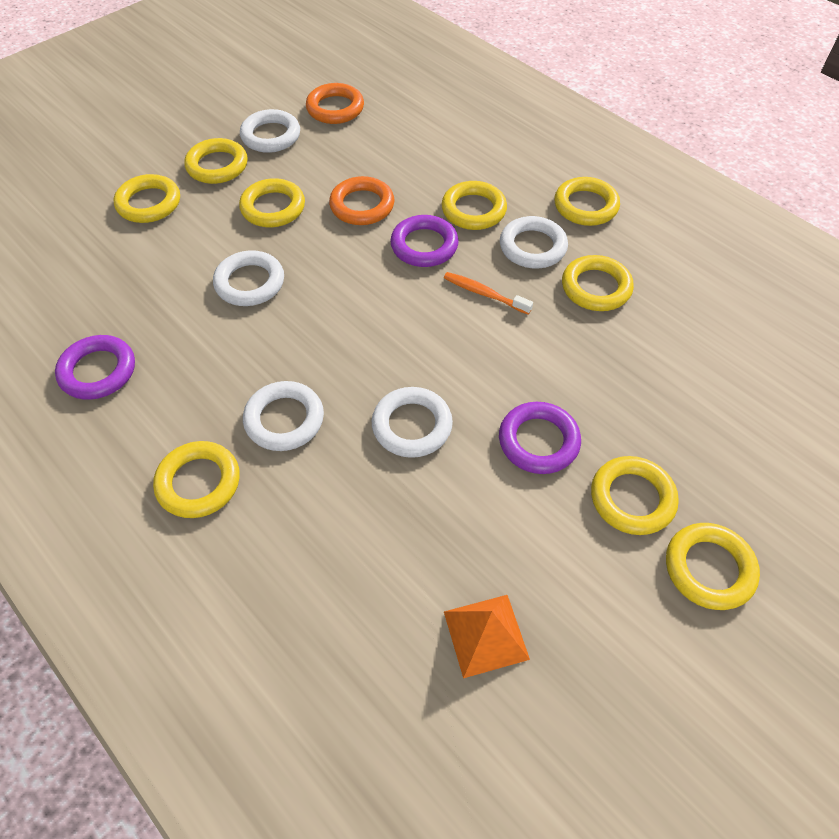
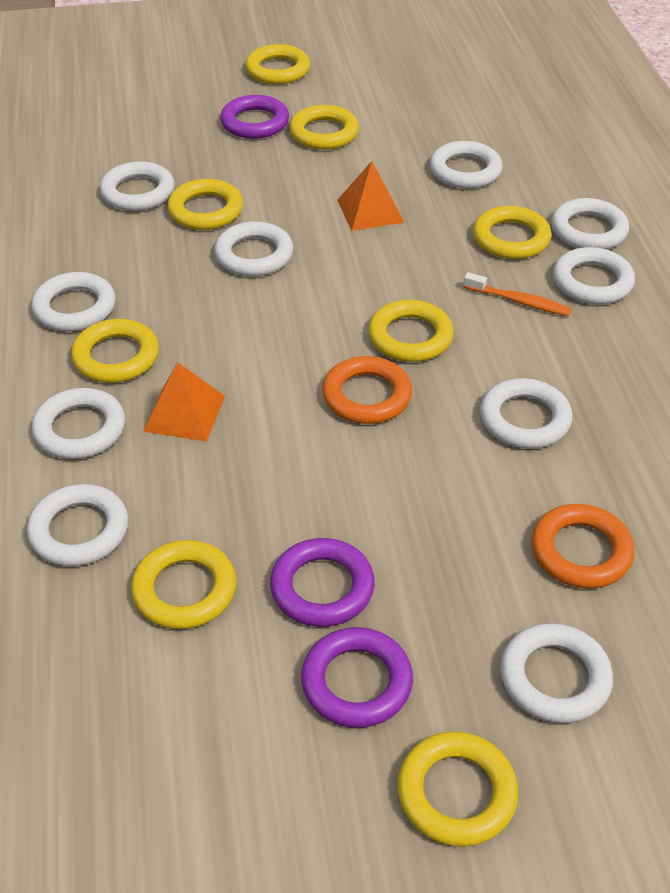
orange pyramid: 1 -> 2
white ring: 5 -> 10
yellow ring: 9 -> 8

